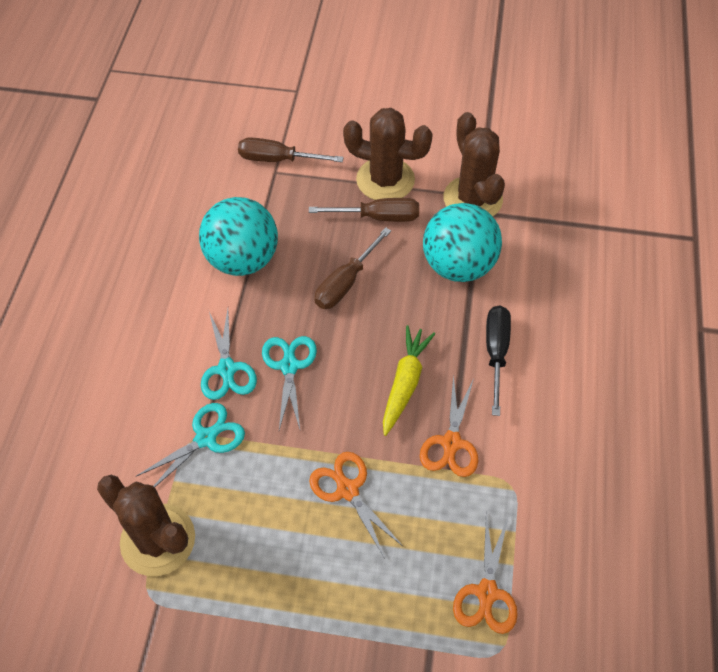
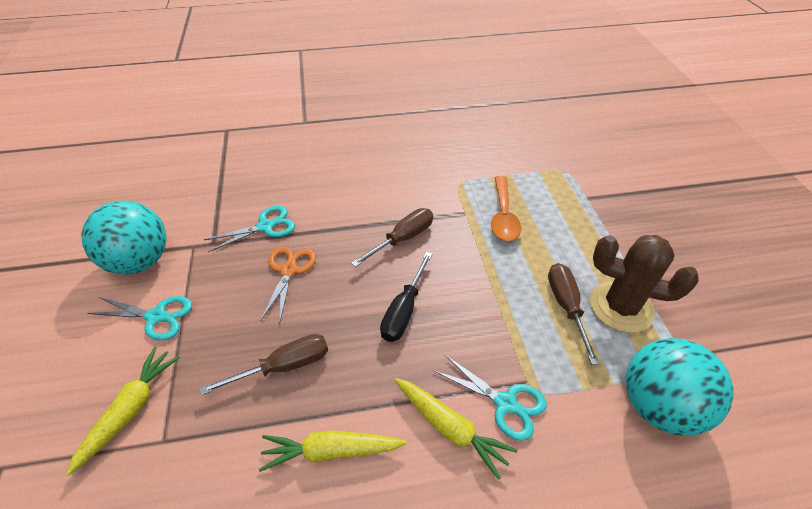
brown cactus: 3 -> 1
orange scissors: 3 -> 1
orange spoon: 0 -> 1
yellow carrot: 1 -> 3

